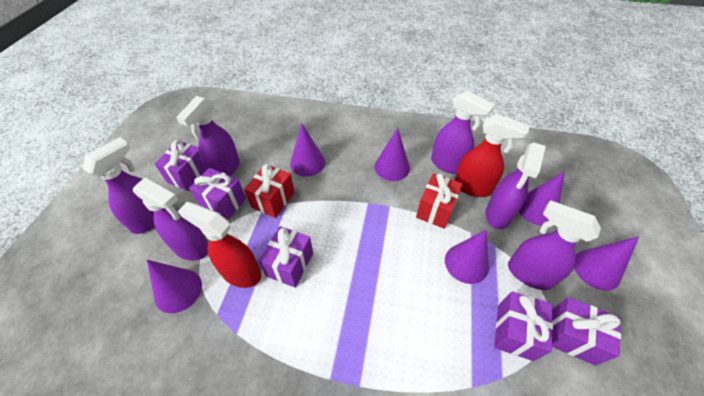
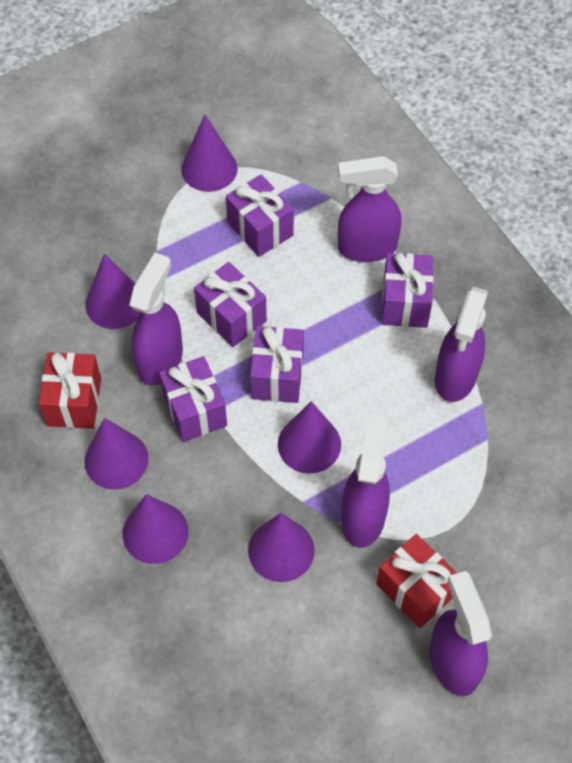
purple spray bottle: 6 -> 5
red spray bottle: 2 -> 0

